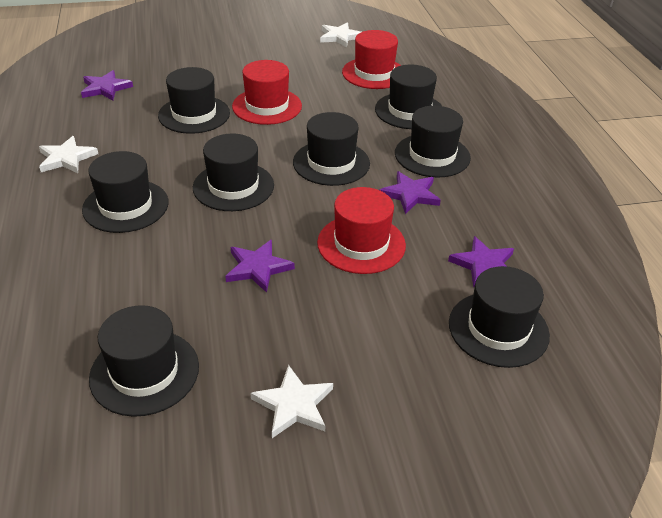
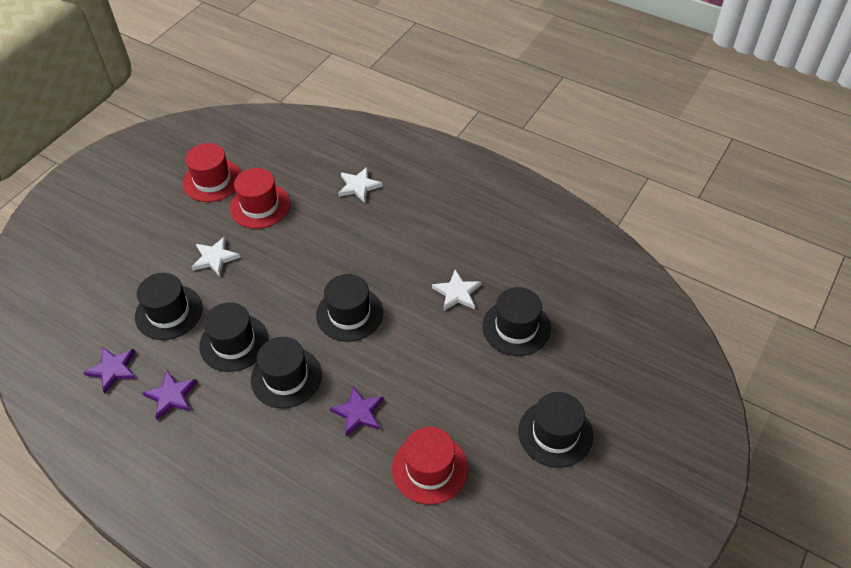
black hat: 8 -> 6
purple star: 4 -> 3

